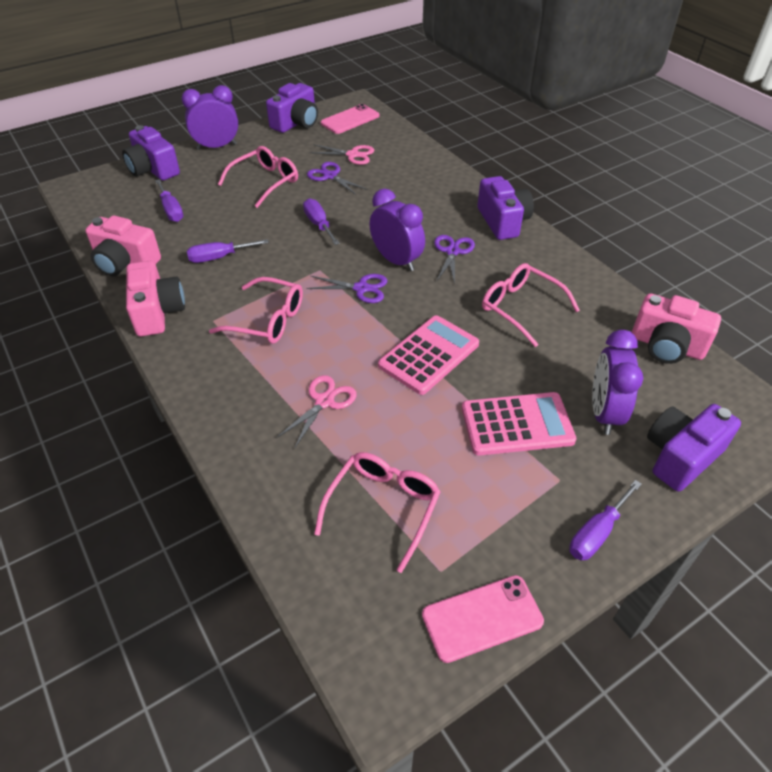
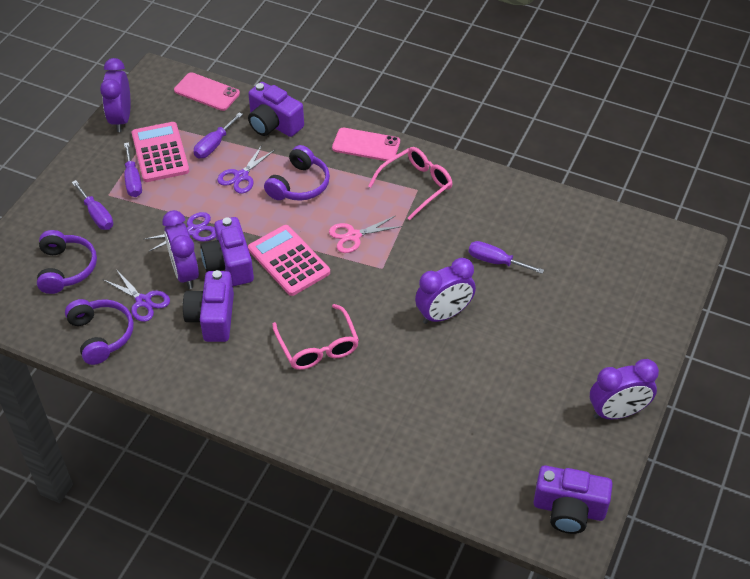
pink camera: 3 -> 0
pink glasses: 4 -> 2
pink scissors: 2 -> 1
purple clock: 3 -> 4
purple headphones: 0 -> 3

